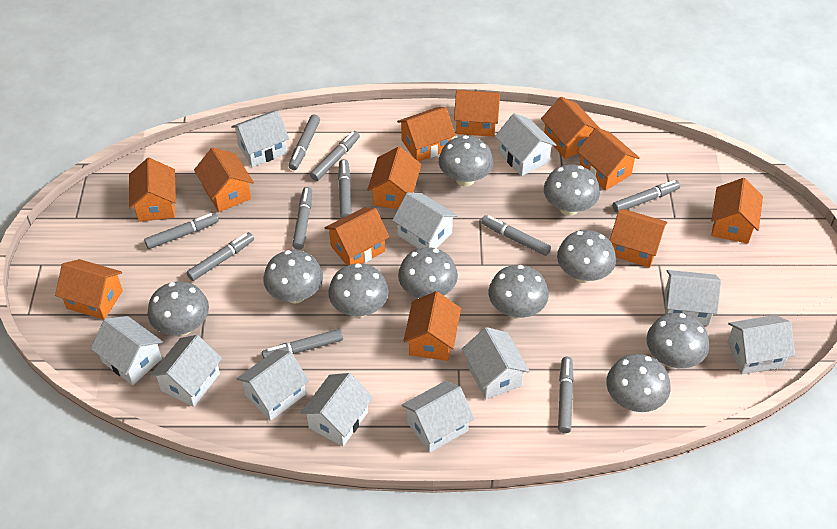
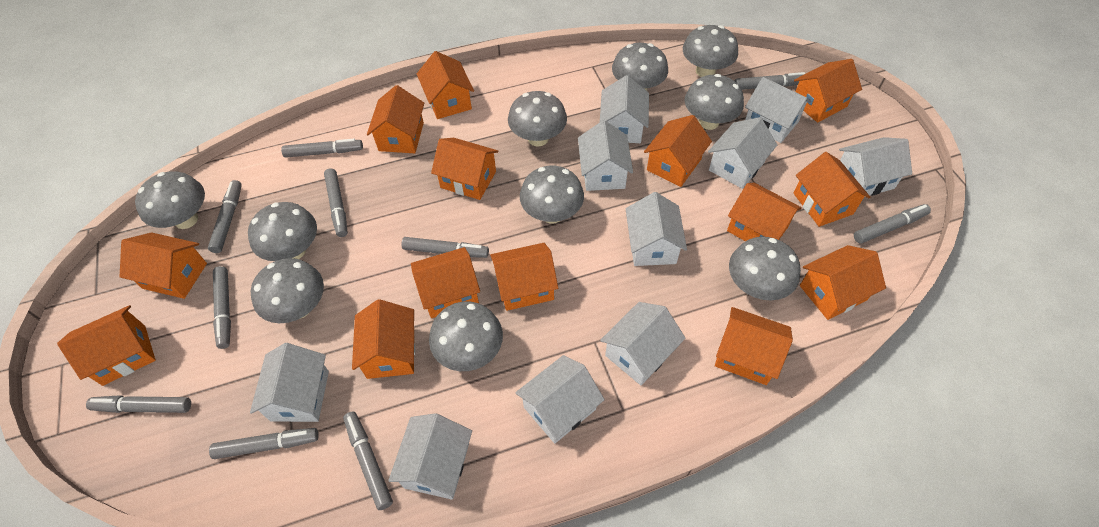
orange house: 12 -> 14
white house: 11 -> 10

